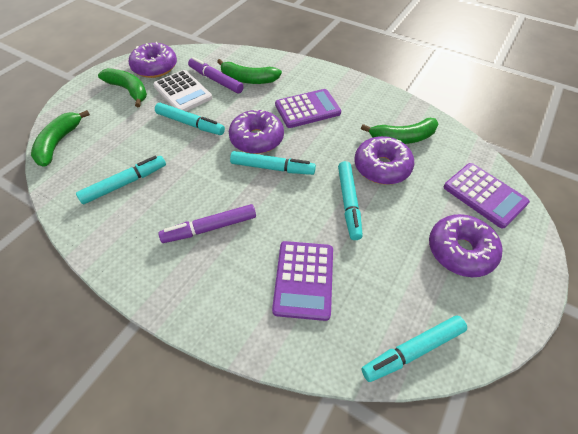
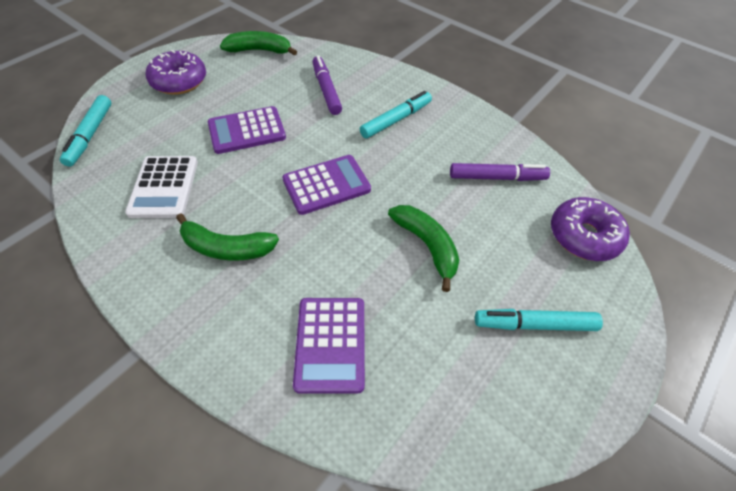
green banana: 4 -> 3
purple donut: 4 -> 2
turquoise marker: 5 -> 3

